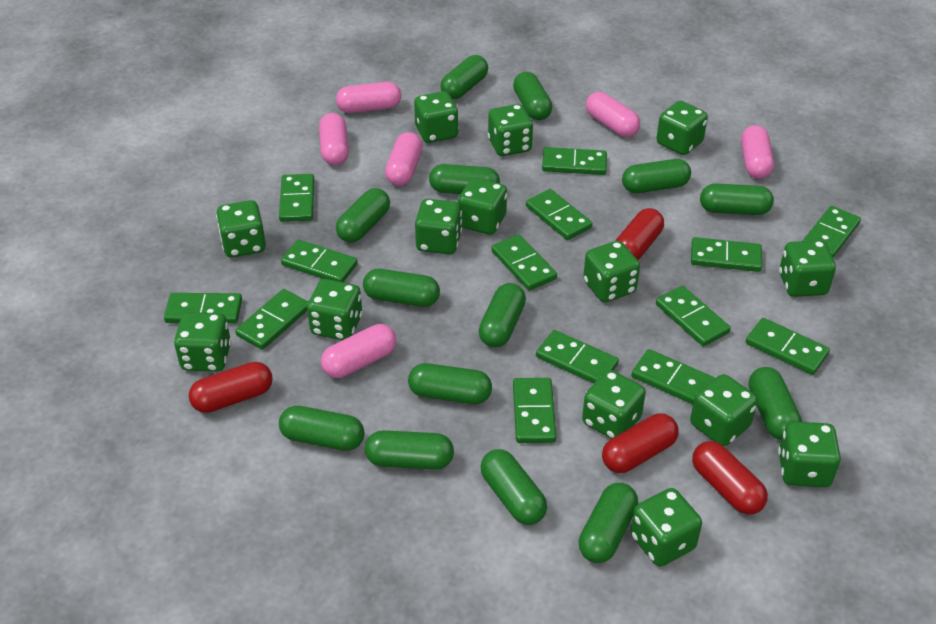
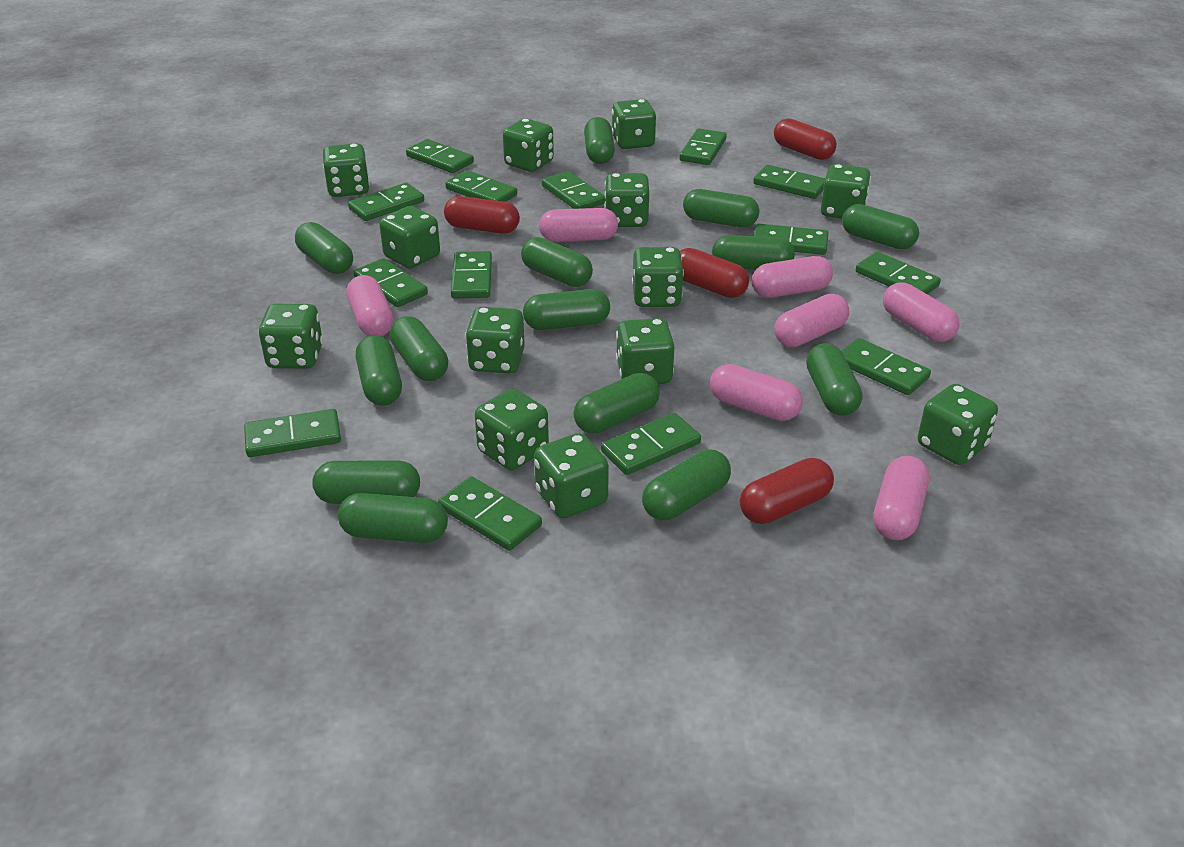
green dice: 14 -> 13
pink capsule: 6 -> 7

